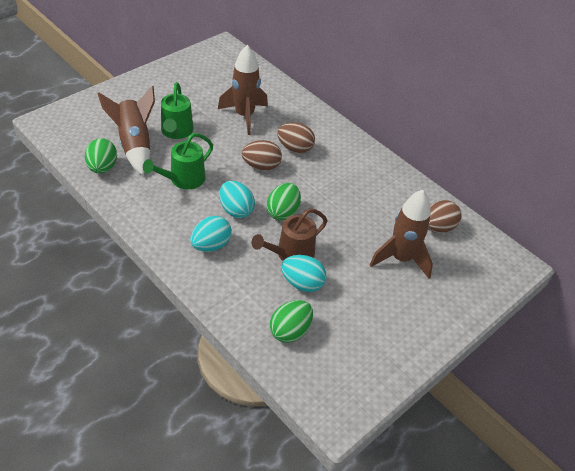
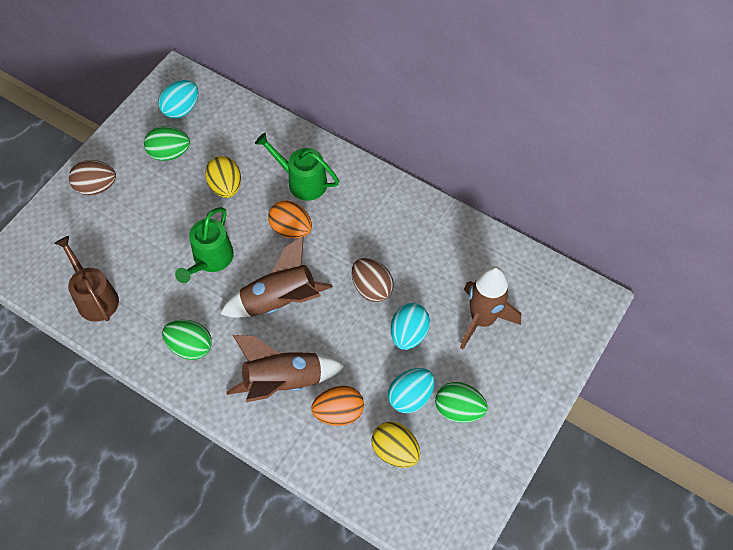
brown egg: 3 -> 2
orange egg: 0 -> 2
yellow egg: 0 -> 2

